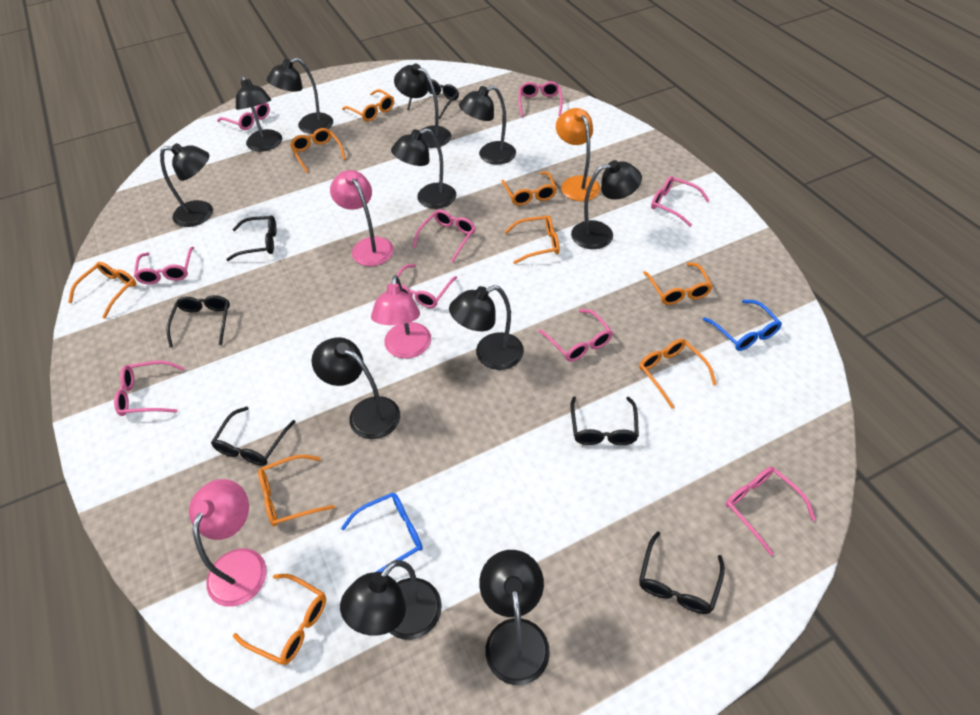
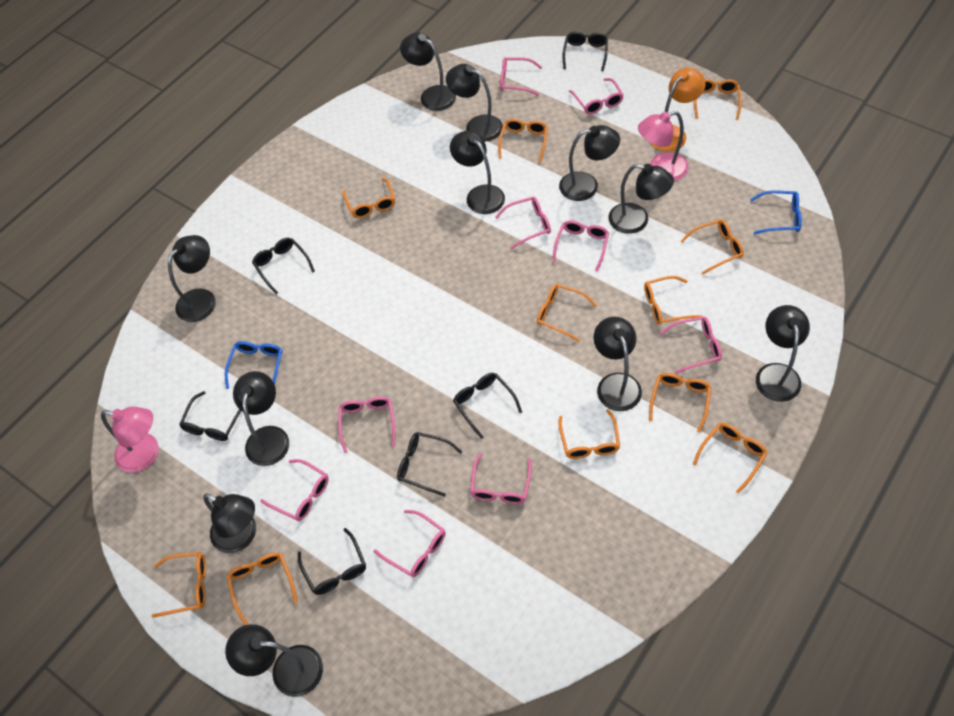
orange glasses: 9 -> 11
pink lamp: 3 -> 2

